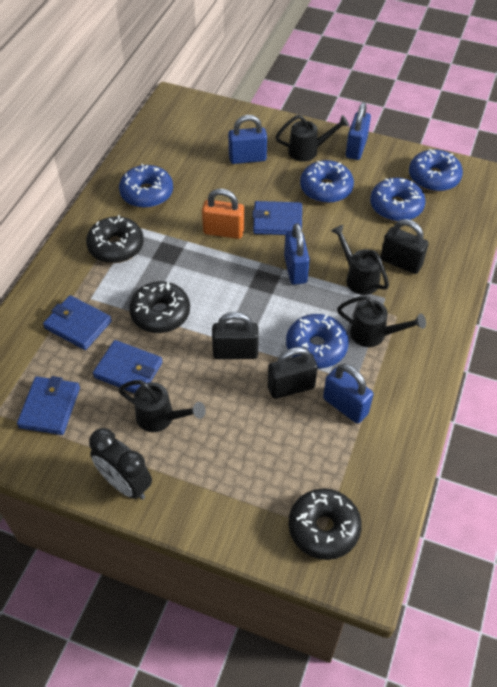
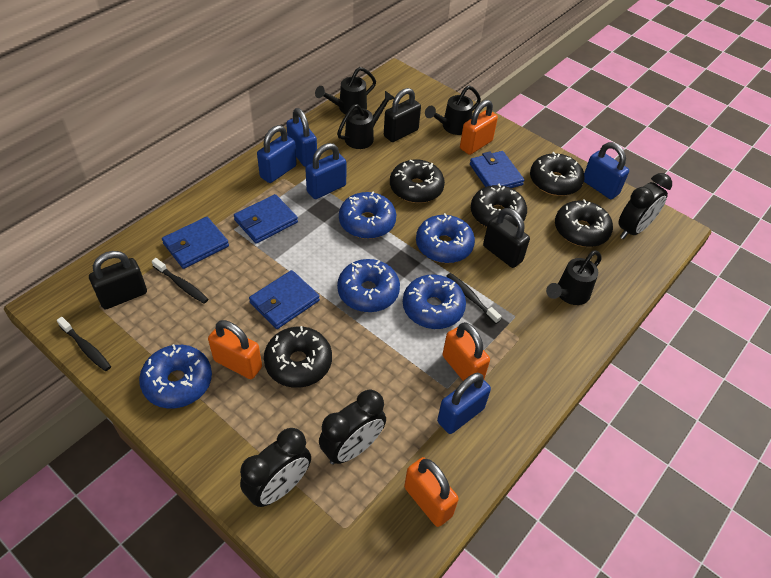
black clock: 1 -> 3
black donut: 3 -> 5
black toothbrush: 0 -> 3
blue padlock: 4 -> 5
orange padlock: 1 -> 4

